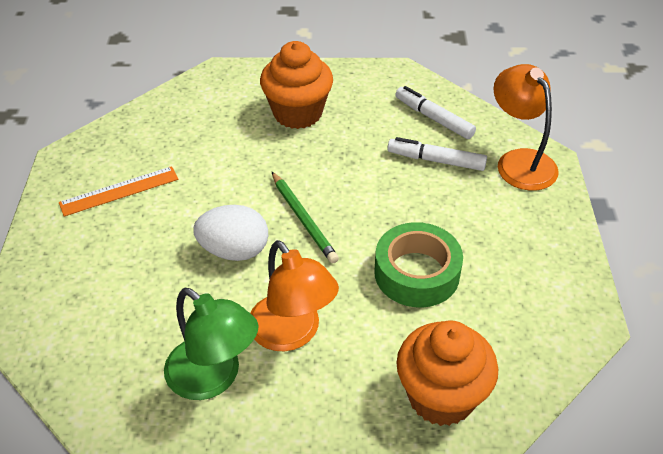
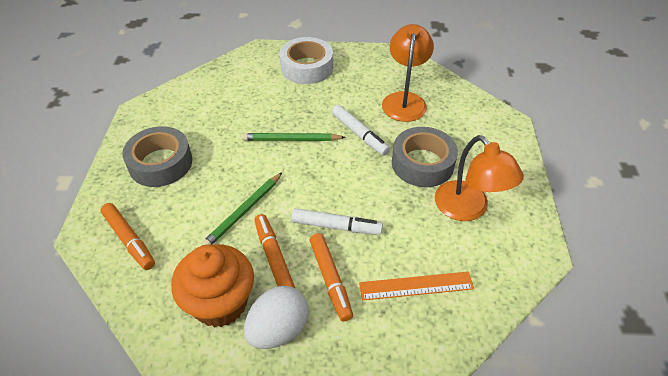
green lamp: 1 -> 0
green pencil: 1 -> 2
green tape: 1 -> 0
grey tape: 0 -> 2
orange cupcake: 2 -> 1
orange marker: 0 -> 3
white tape: 0 -> 1

